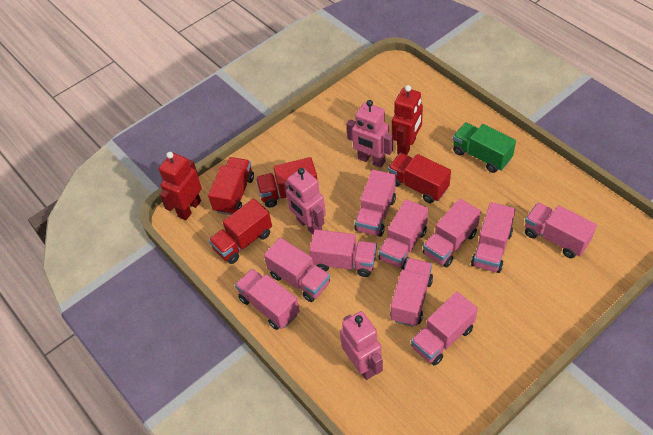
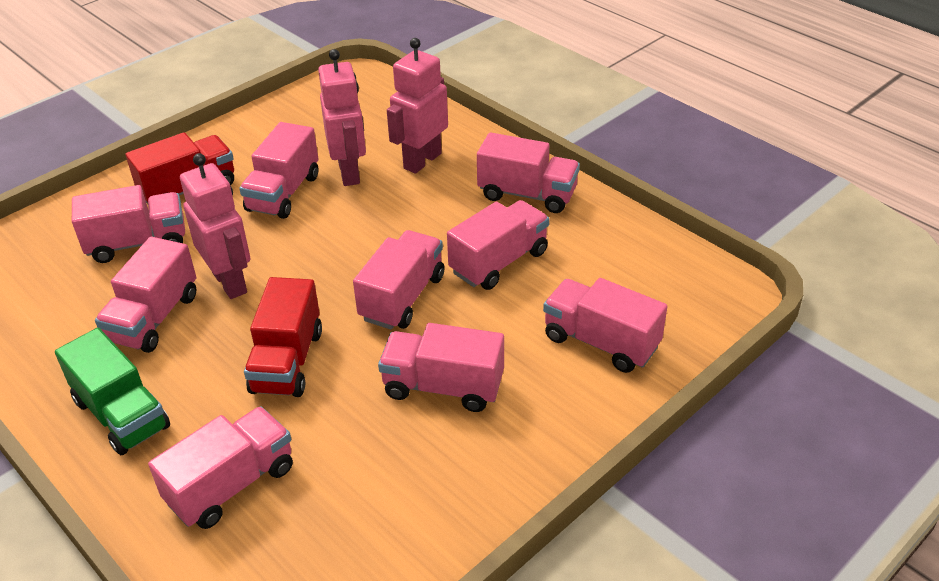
pink truck: 10 -> 9
red robot: 2 -> 0
red truck: 4 -> 2

